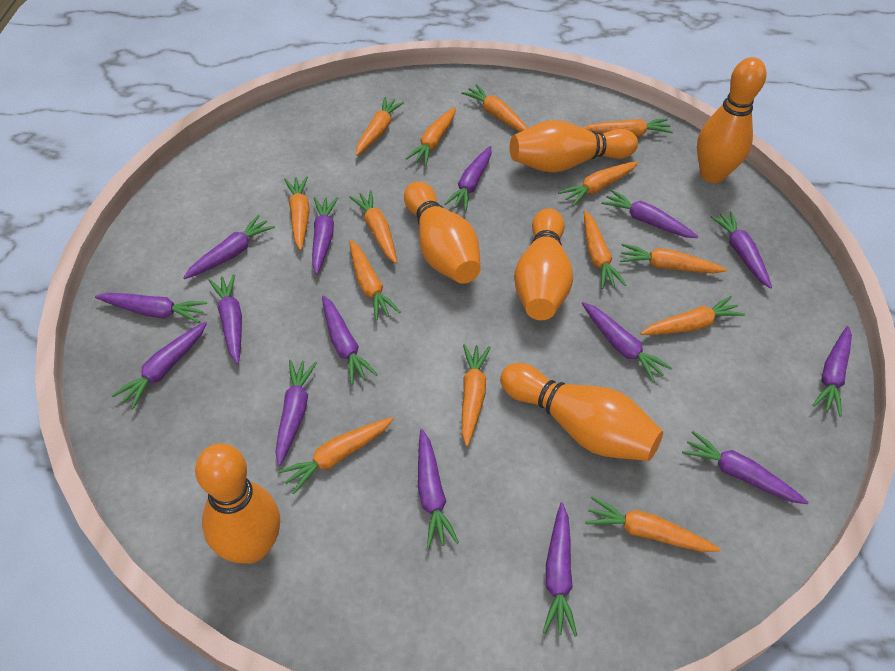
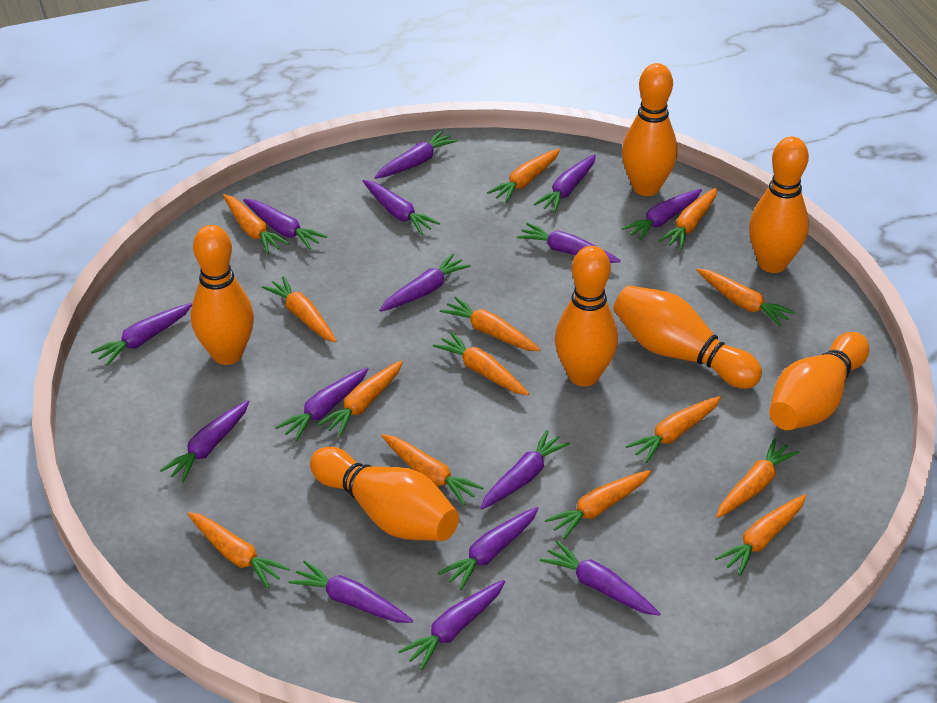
orange bowling pin: 6 -> 7

